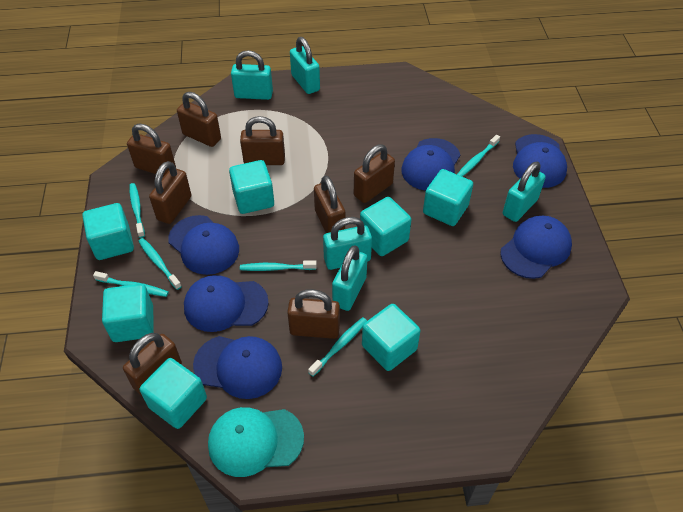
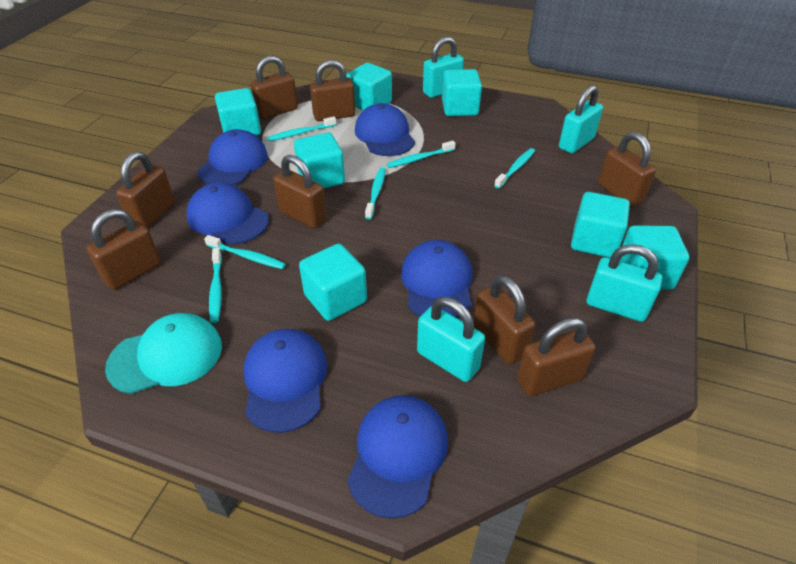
turquoise padlock: 5 -> 4

